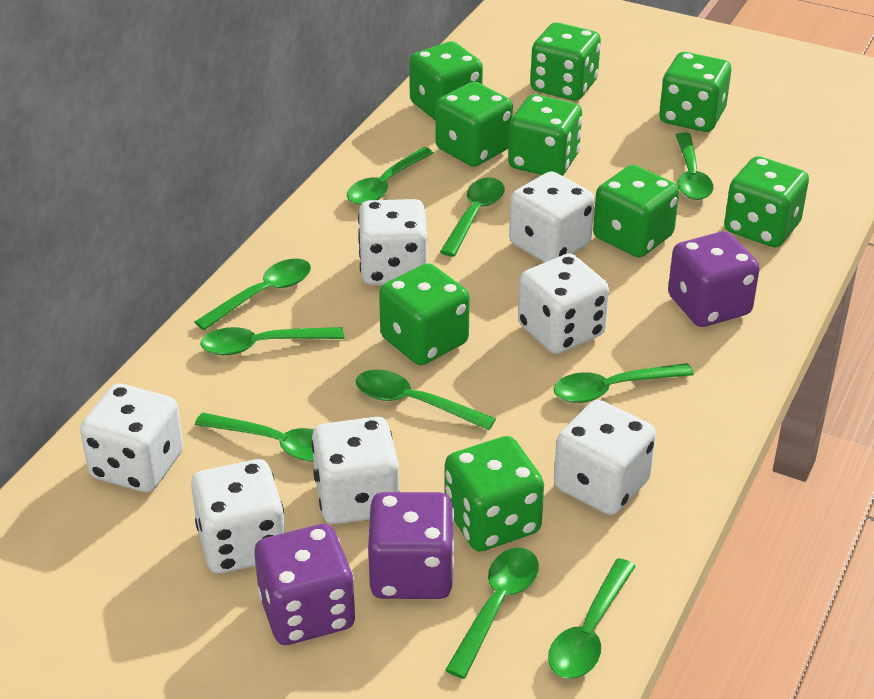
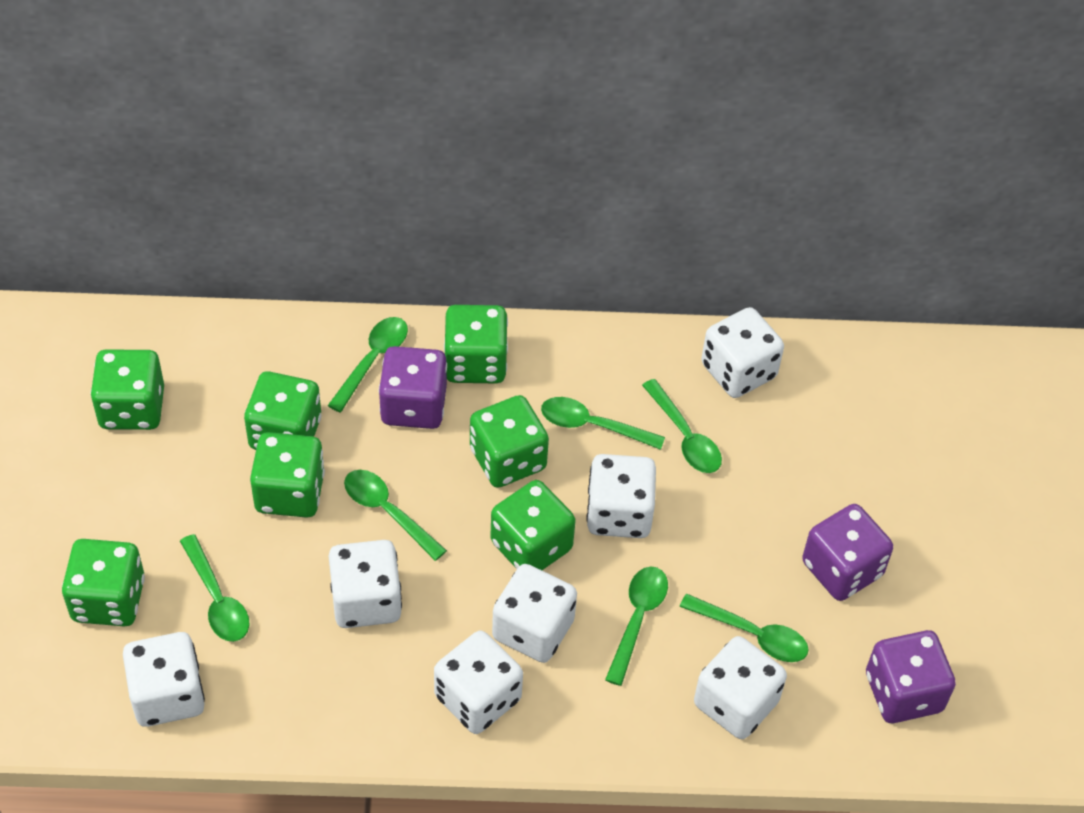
green dice: 9 -> 7
green spoon: 10 -> 7

